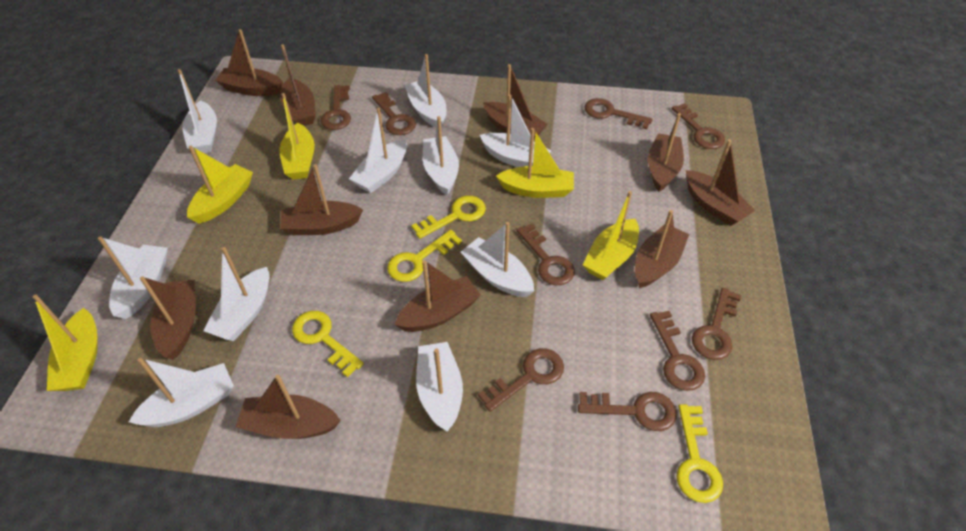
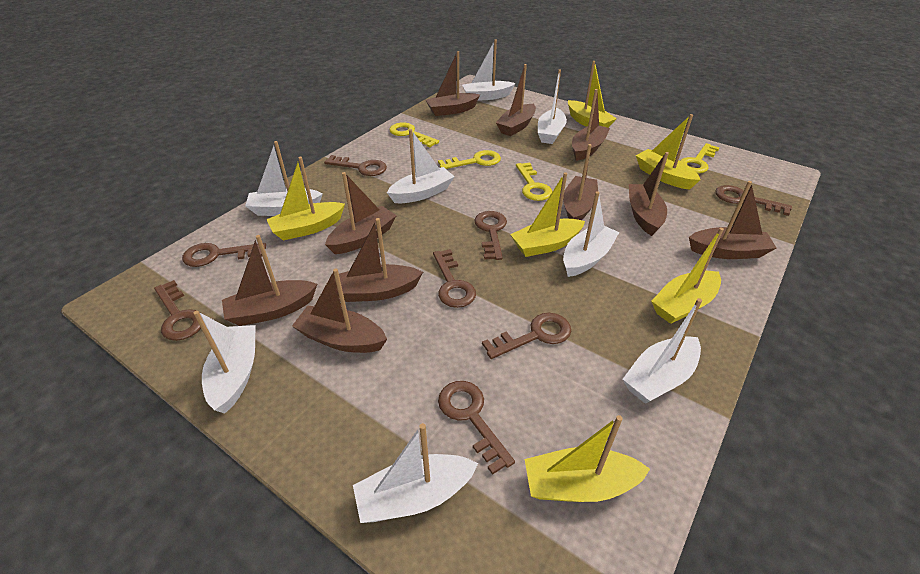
brown key: 9 -> 8
white boat: 10 -> 8
yellow boat: 5 -> 6

